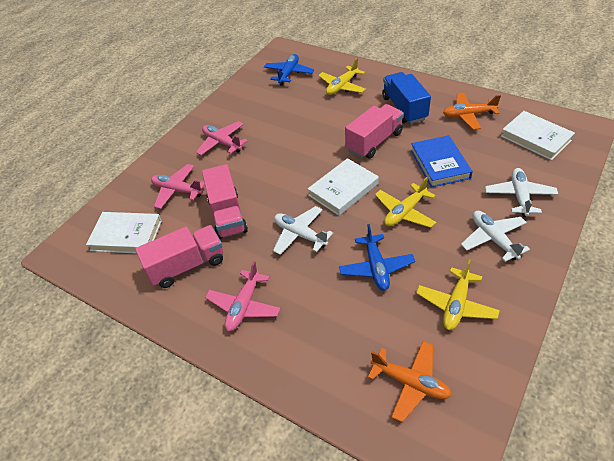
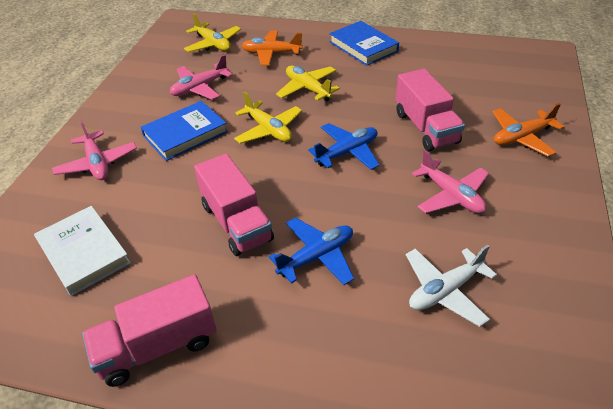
blue book: 1 -> 2
blue truck: 1 -> 0
white book: 3 -> 1
white plane: 3 -> 1

